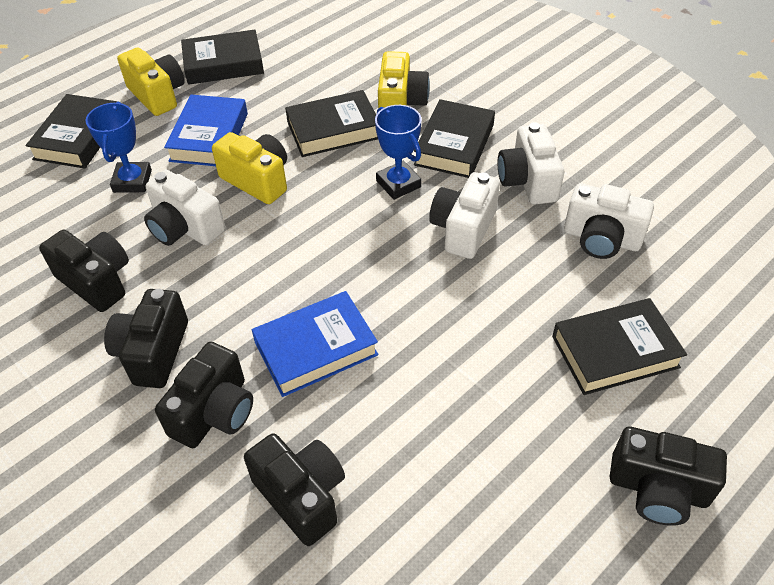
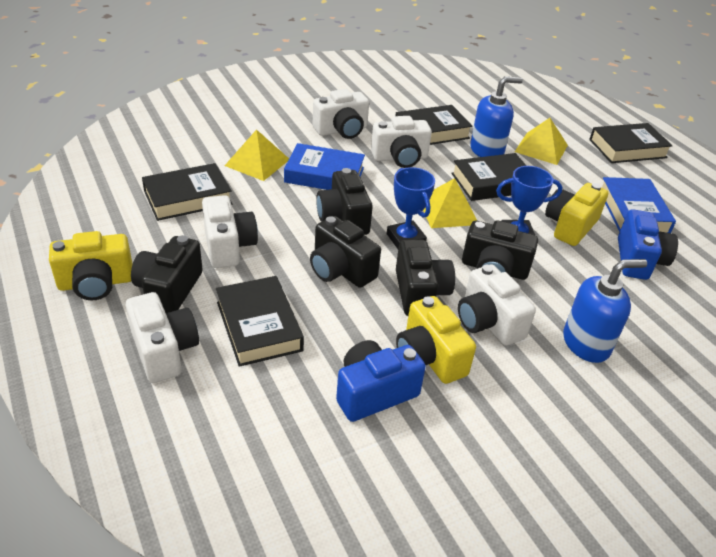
blue camera: 0 -> 2
blue soap dispenser: 0 -> 2
white camera: 4 -> 5
yellow pyramid: 0 -> 3

